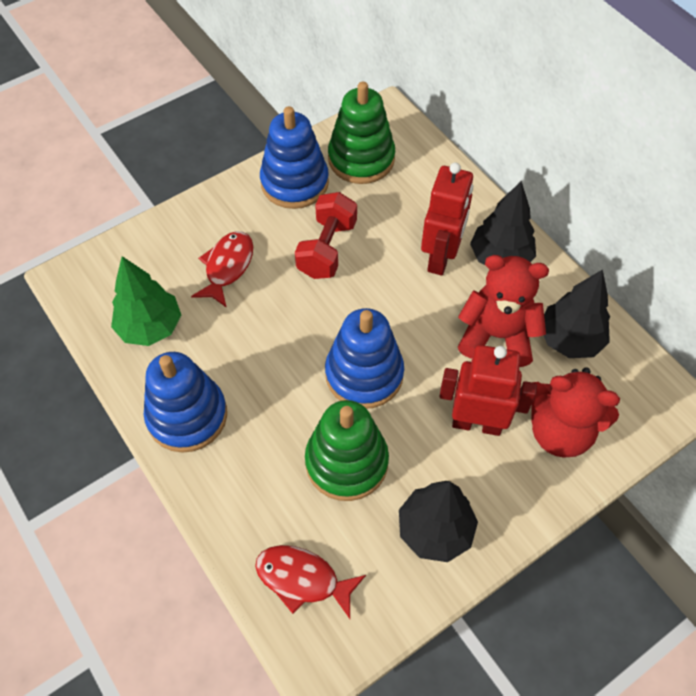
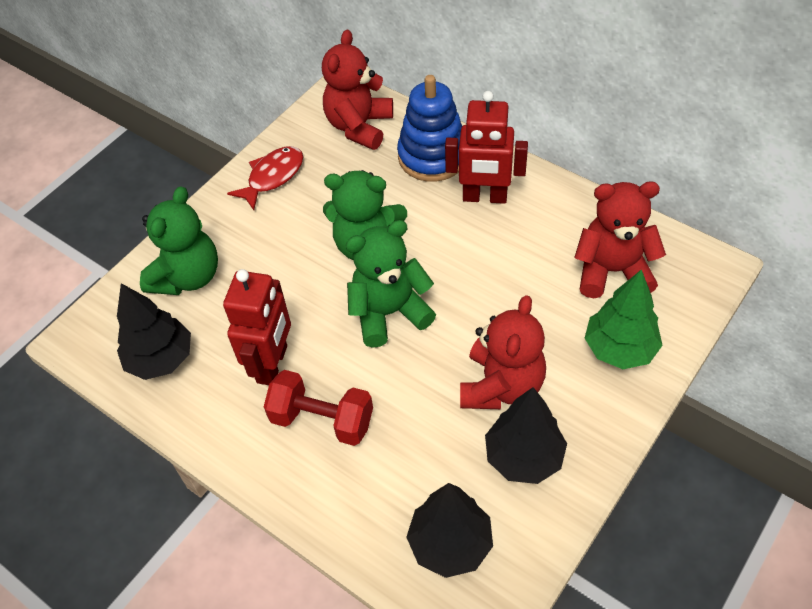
blue stacking toy: 3 -> 1
green stacking toy: 2 -> 0
green teddy bear: 0 -> 3
red fish: 2 -> 1
red teddy bear: 2 -> 3

